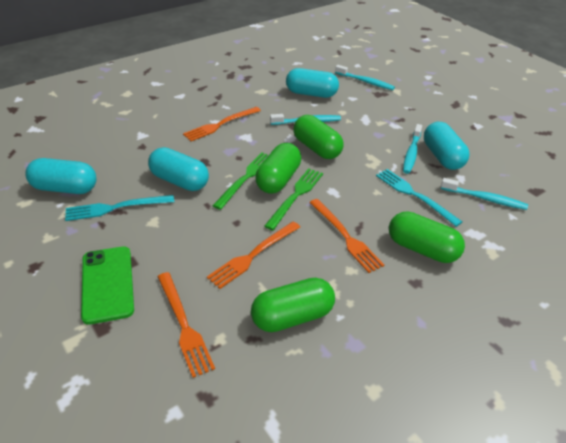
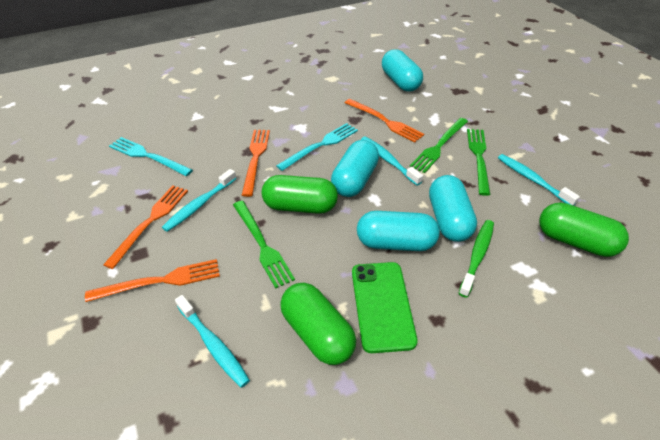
green capsule: 4 -> 3
green fork: 2 -> 3
green toothbrush: 0 -> 1

